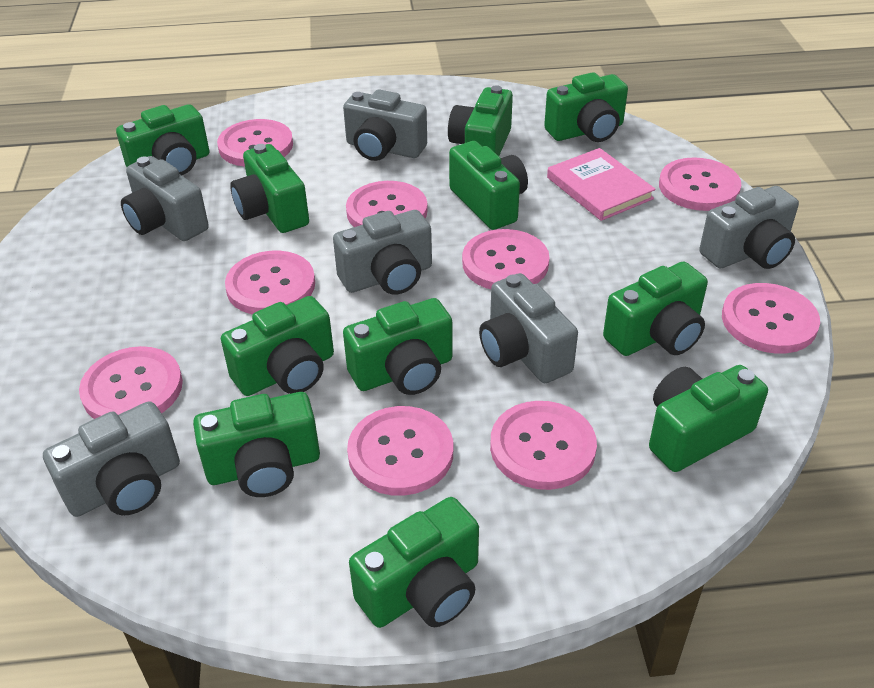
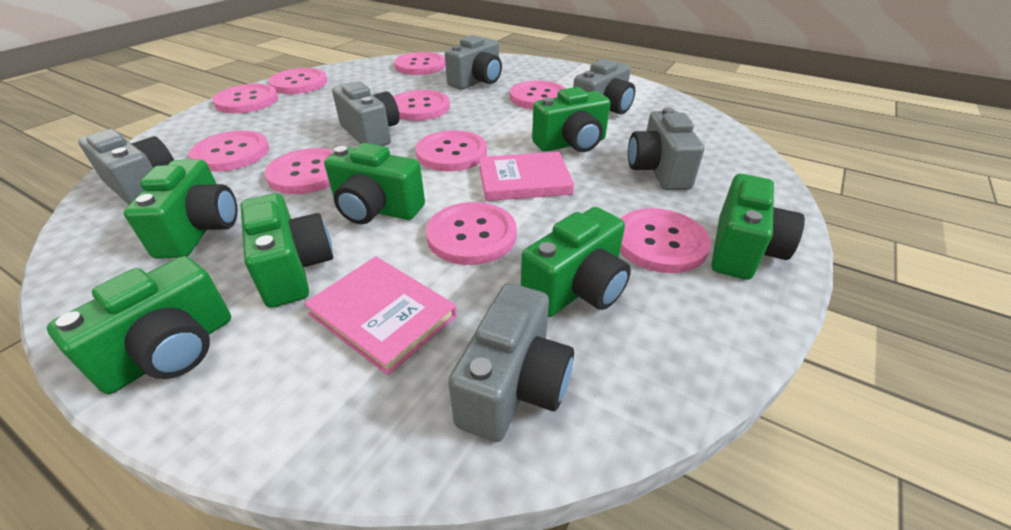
green camera: 11 -> 7
pink book: 1 -> 2
pink button: 9 -> 10

